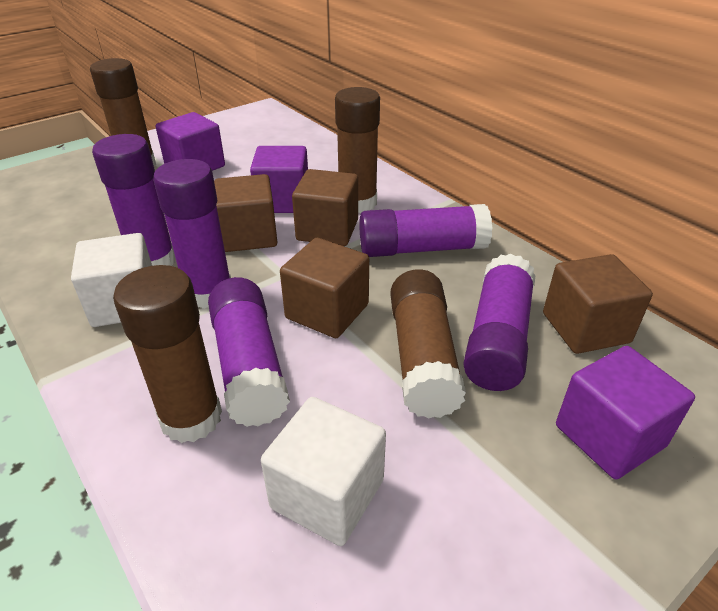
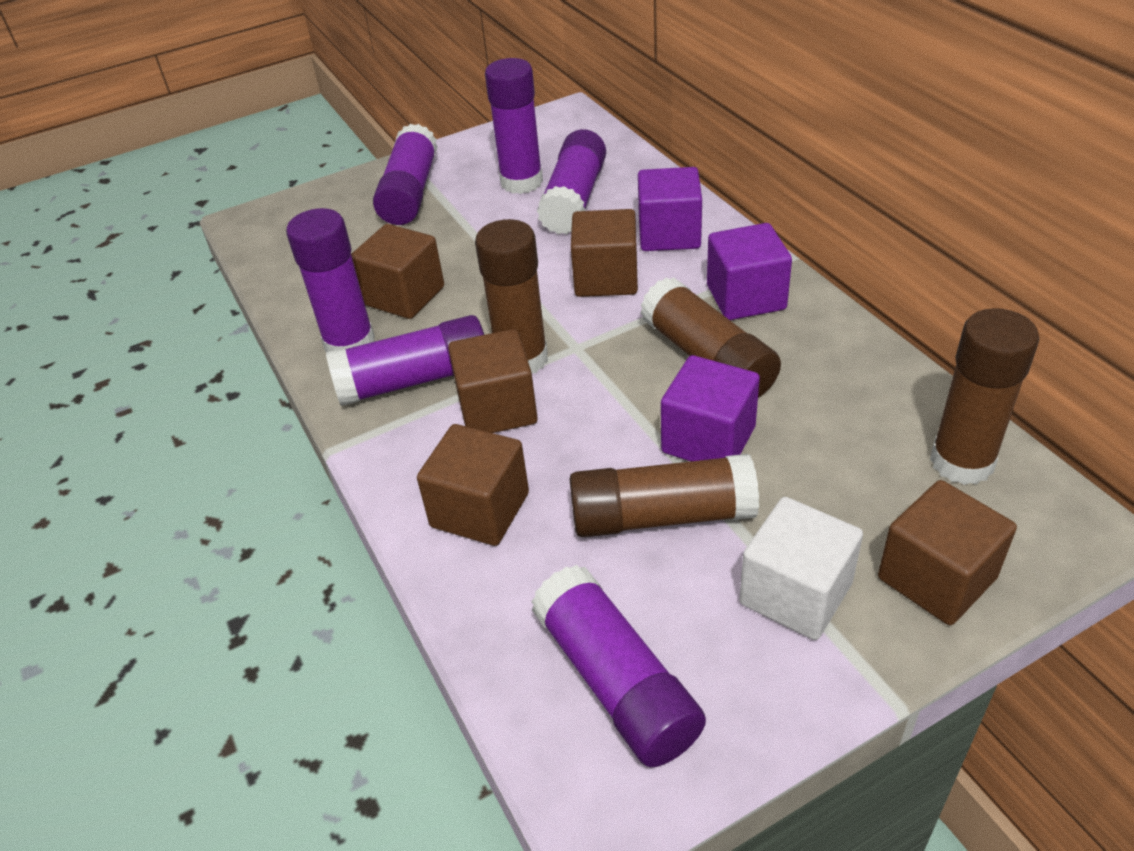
brown cube: 4 -> 5
purple glue stick: 5 -> 6
white cube: 2 -> 1

